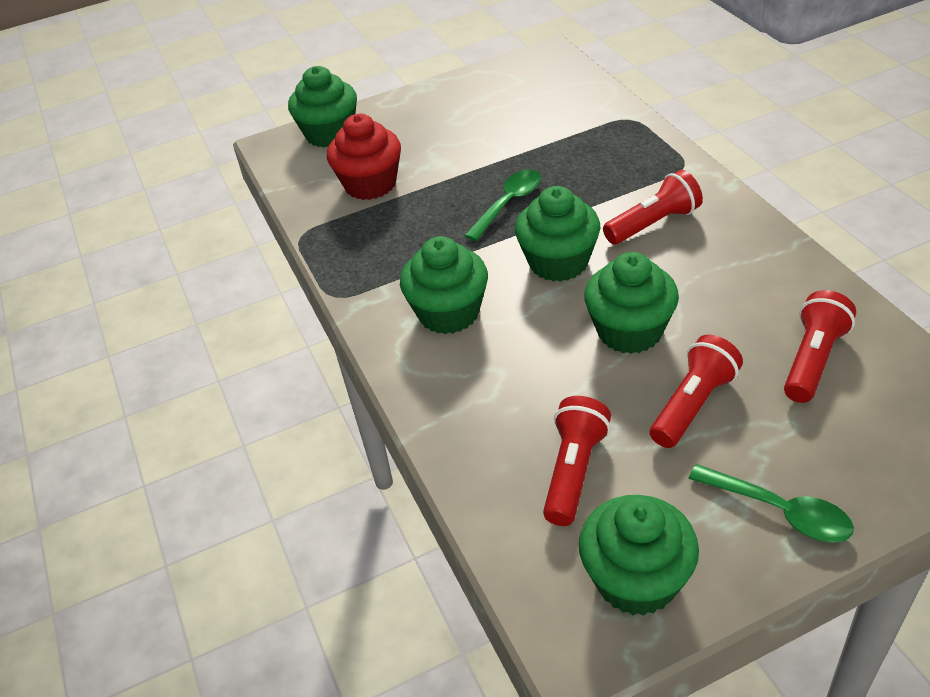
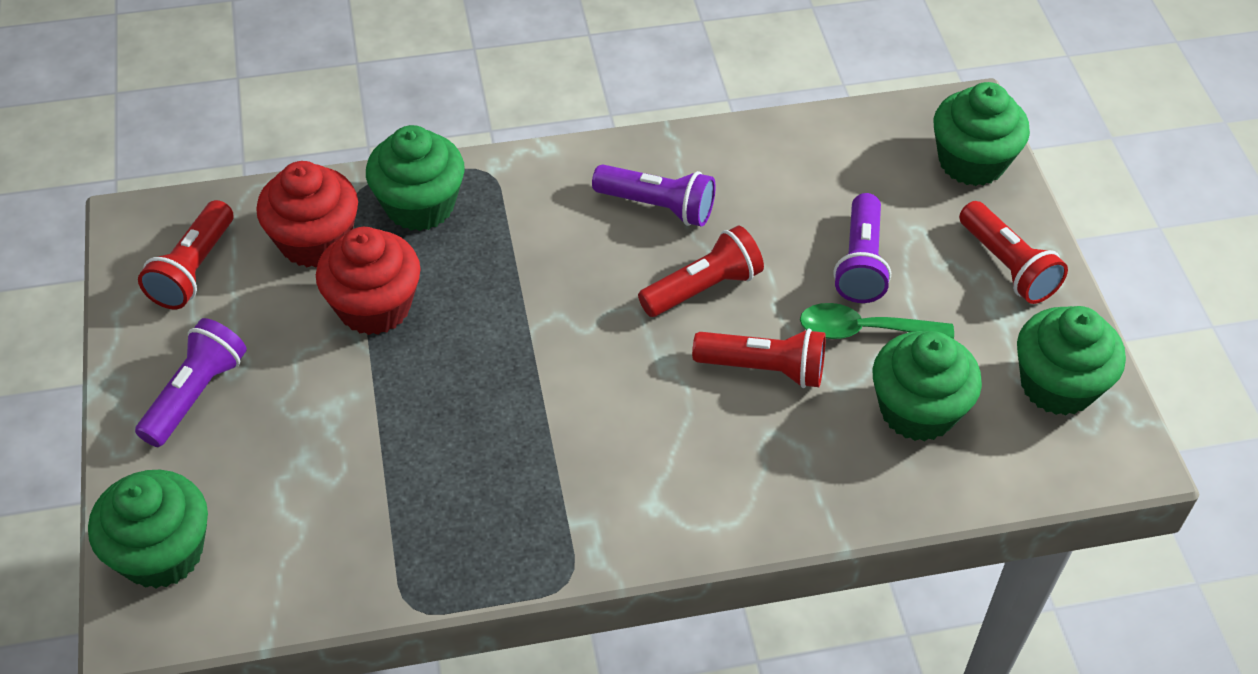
green spoon: 2 -> 1
purple flashlight: 0 -> 3
red cupcake: 1 -> 2

